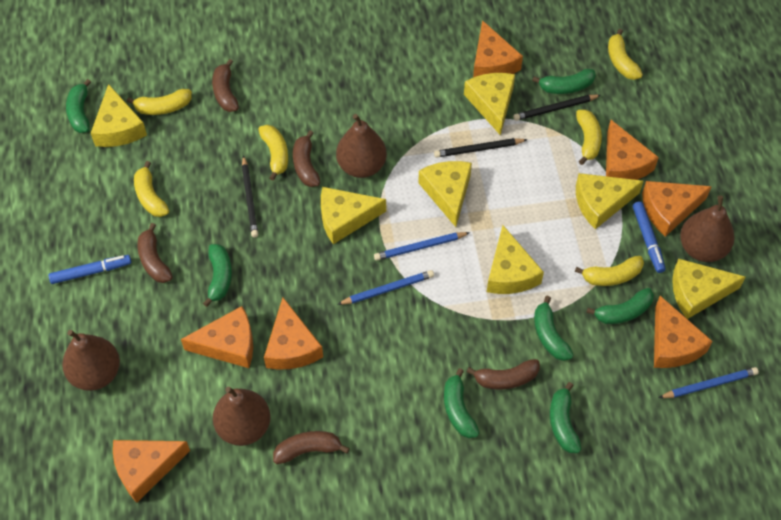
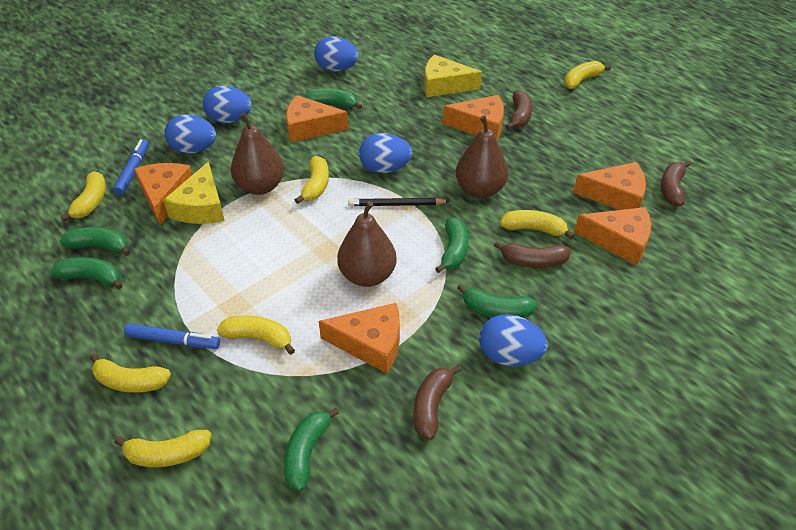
black pencil: 3 -> 1
blue egg: 0 -> 5
blue pencil: 3 -> 0
brown banana: 5 -> 4
brown pear: 4 -> 3
green banana: 7 -> 6
orange cheese: 7 -> 6
yellow banana: 6 -> 7
yellow cheese: 7 -> 2

